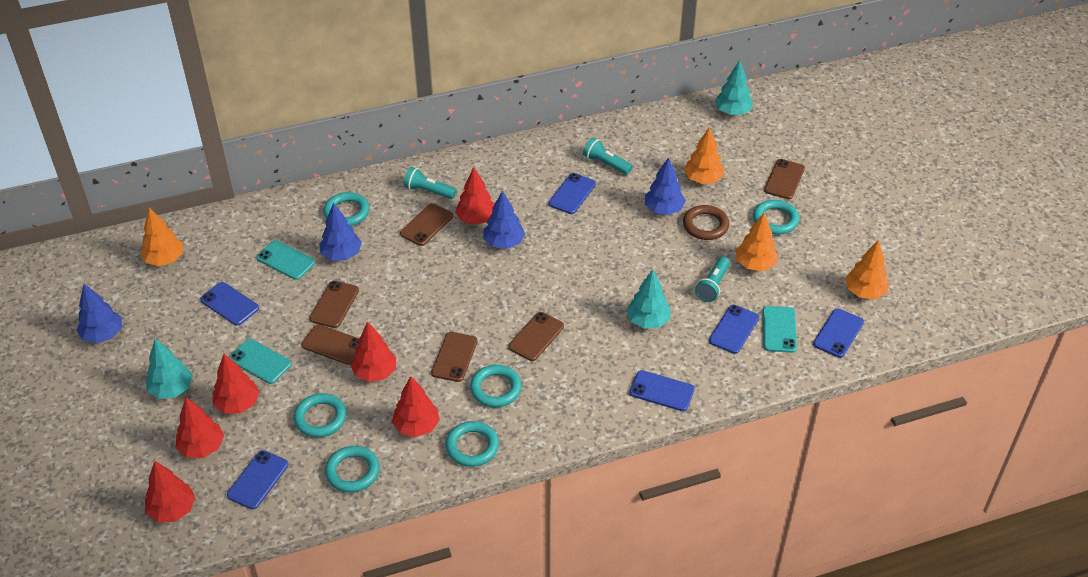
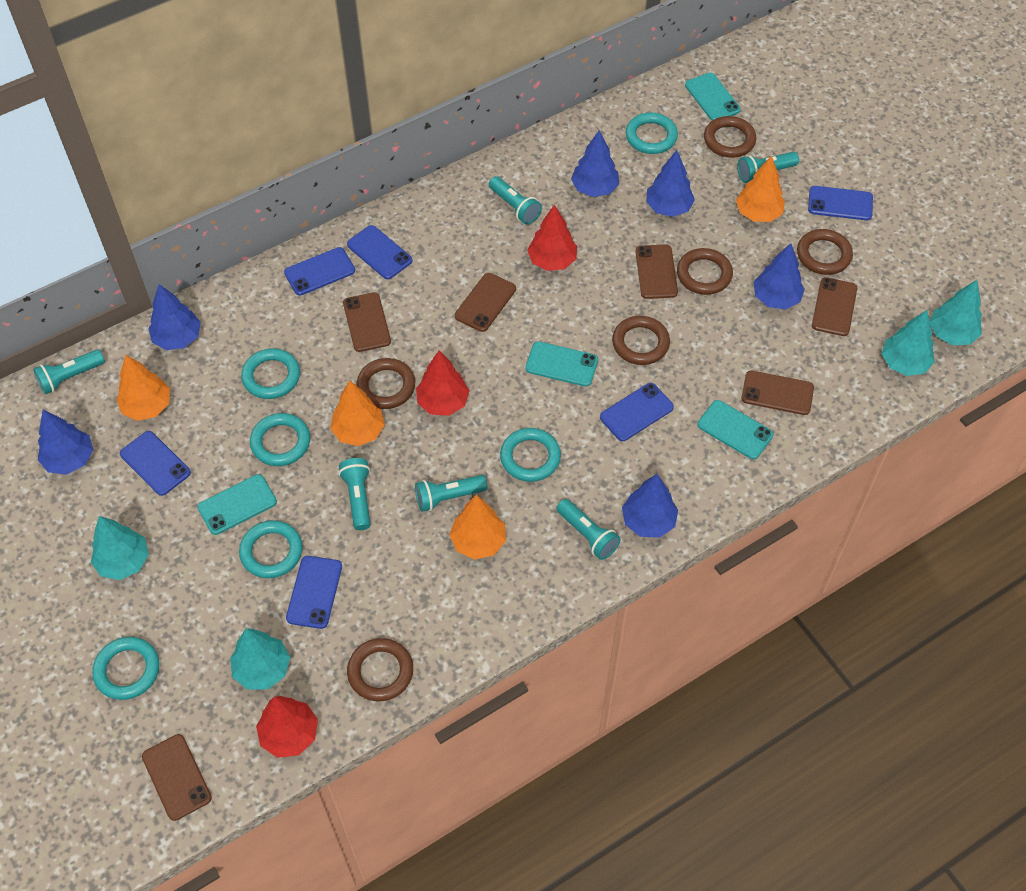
blue tree: 4 -> 6
brown ring: 1 -> 6
red tree: 6 -> 3
turquoise flashlight: 3 -> 6
turquoise phone: 3 -> 4
turquoise tree: 3 -> 4

